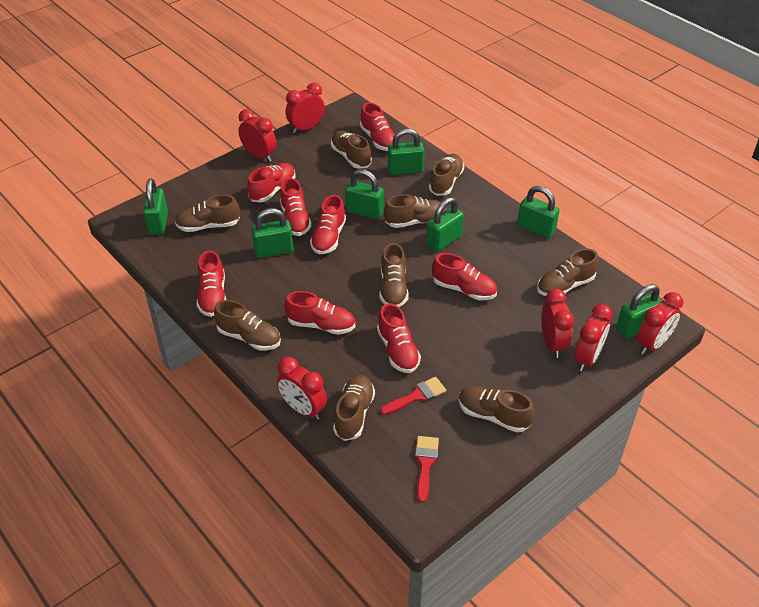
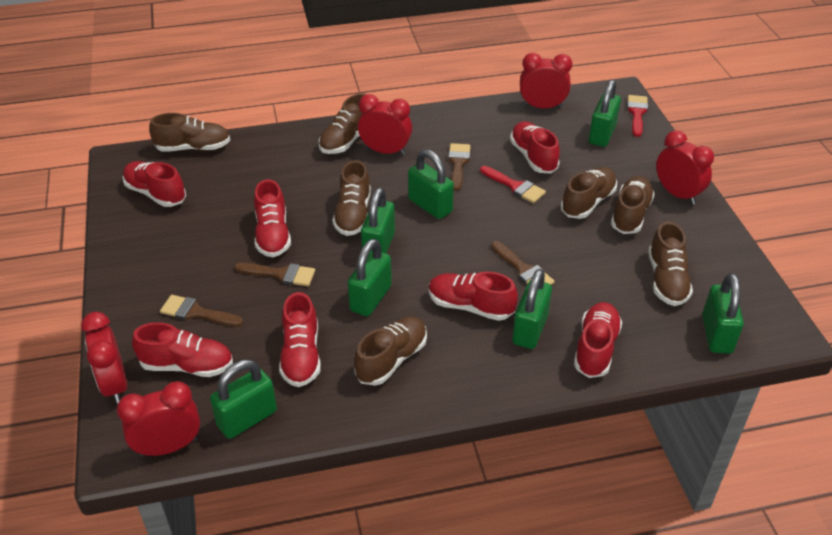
brown brush: 0 -> 4
brown shoe: 9 -> 7
red clock: 6 -> 5
red shoe: 8 -> 7

